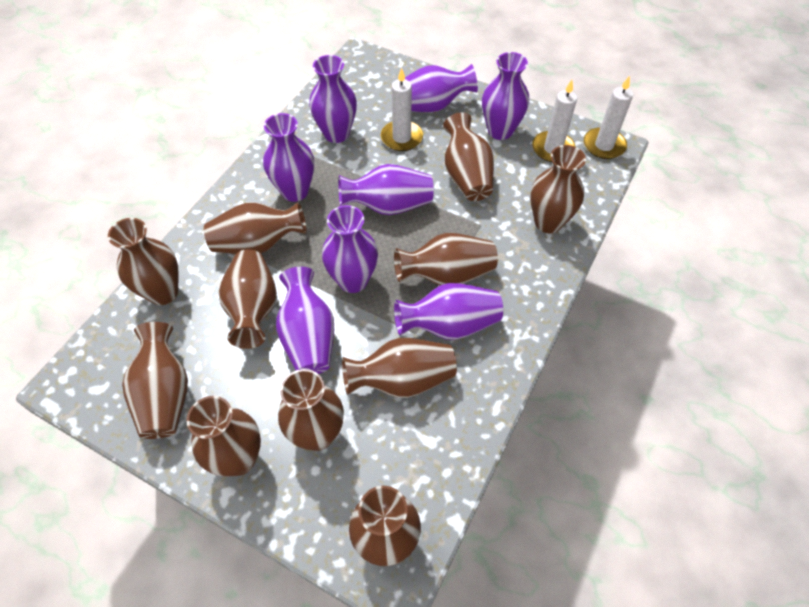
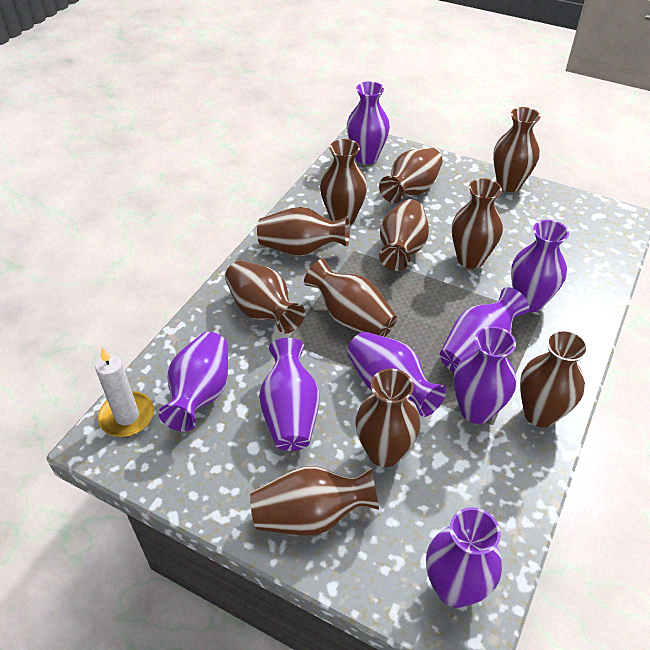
white candle: 3 -> 1

